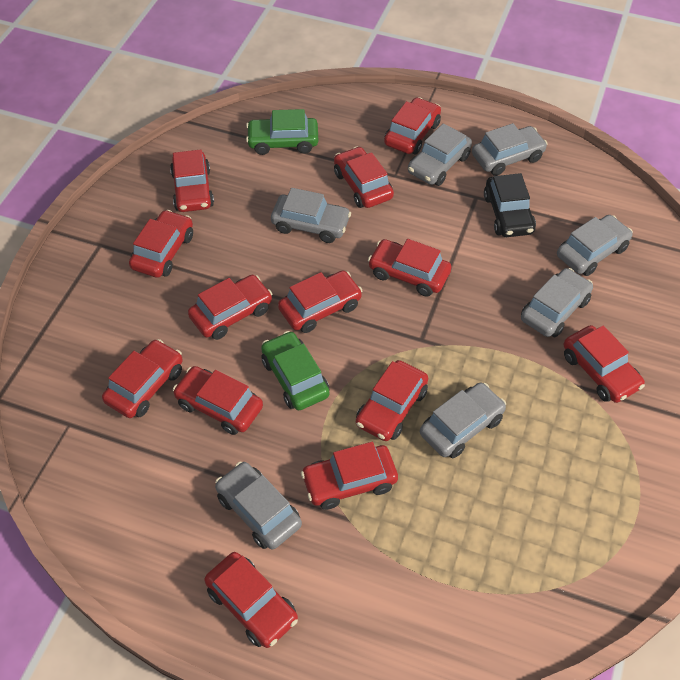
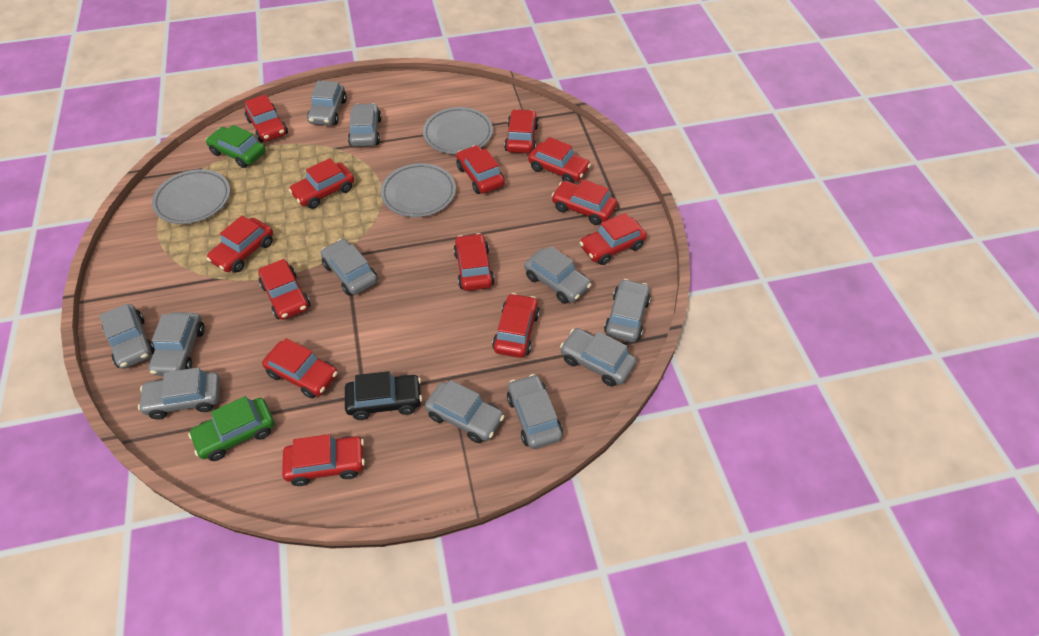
grey car: 7 -> 11
grey plate: 0 -> 3

